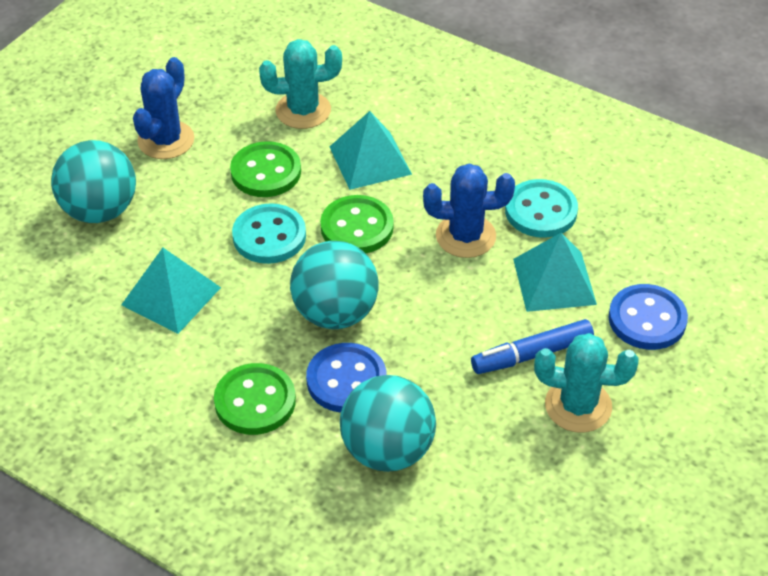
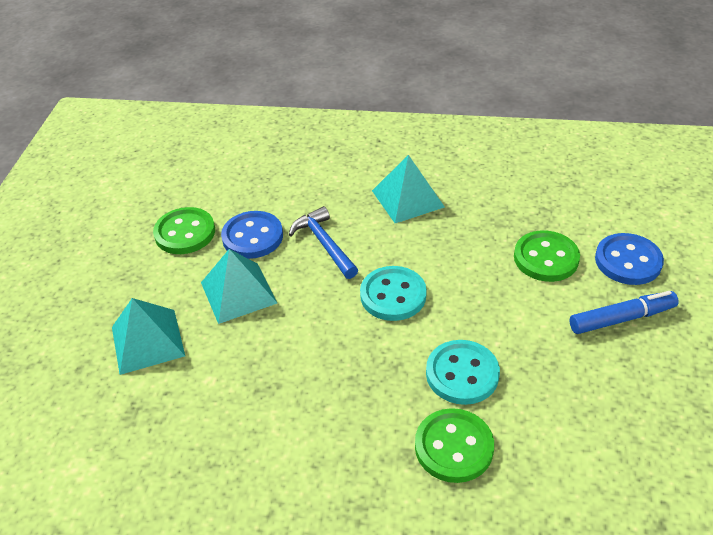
blue cactus: 2 -> 0
blue hammer: 0 -> 1
turquoise ball: 3 -> 0
turquoise cactus: 2 -> 0

